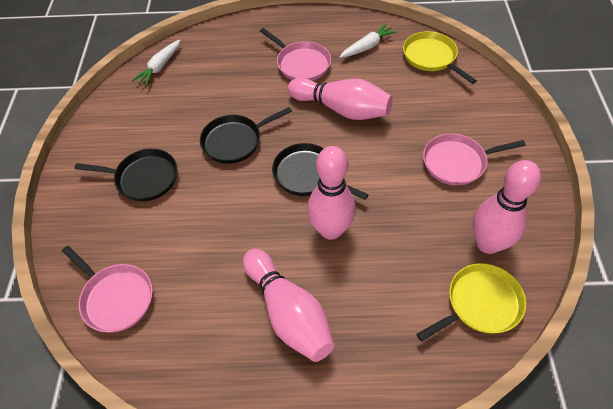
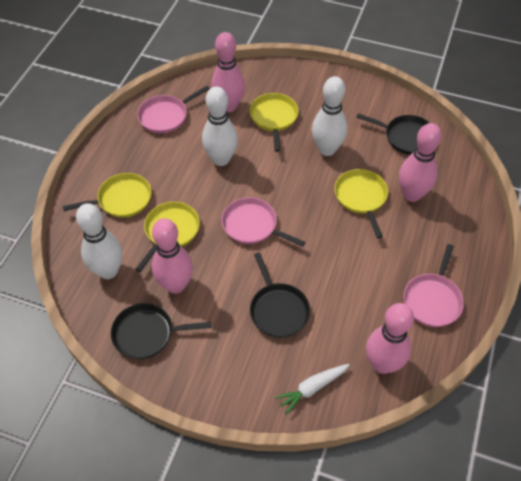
white bowling pin: 0 -> 3
white carrot: 2 -> 1
yellow pan: 2 -> 4

